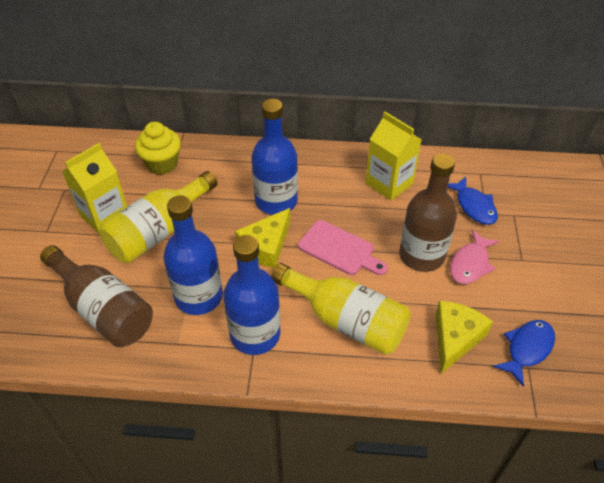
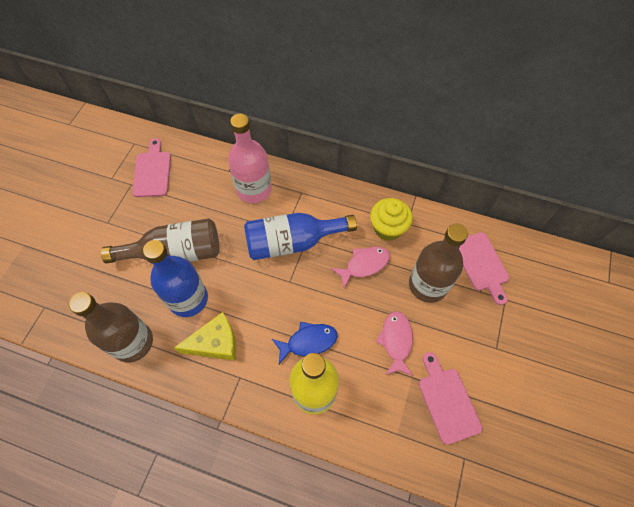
blue bottle: 3 -> 2
blue fish: 2 -> 1
brown bottle: 2 -> 3
pink bottle: 0 -> 1
pink cutting board: 1 -> 3
pink fish: 1 -> 2
yellow bottle: 2 -> 1
yellow carton: 2 -> 0
yellow cheese: 2 -> 1

